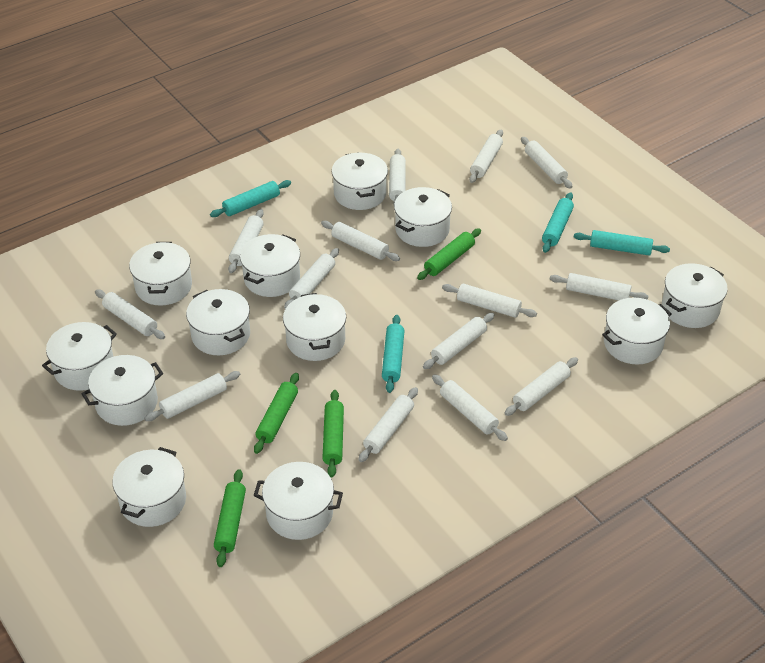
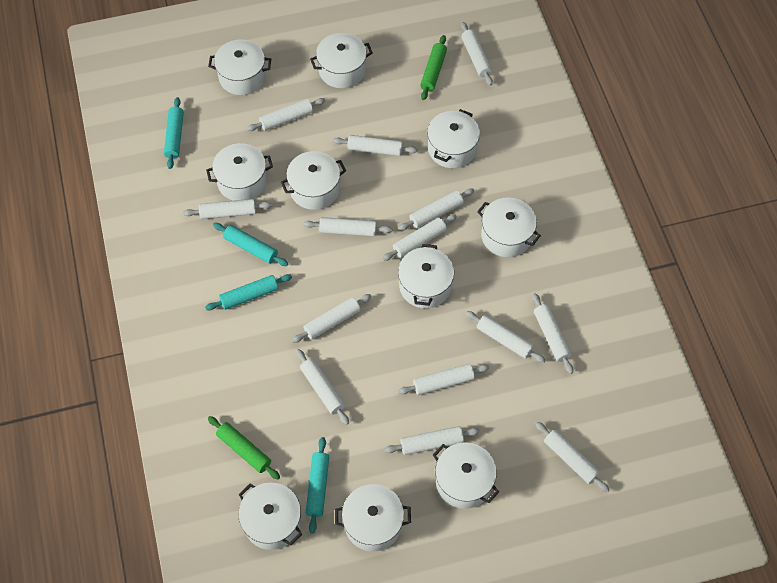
green rolling pin: 4 -> 2
white pot: 12 -> 10

